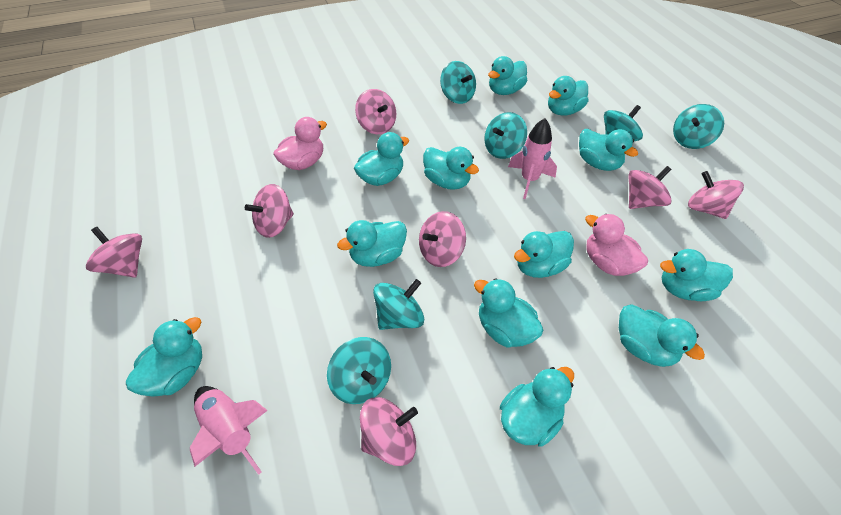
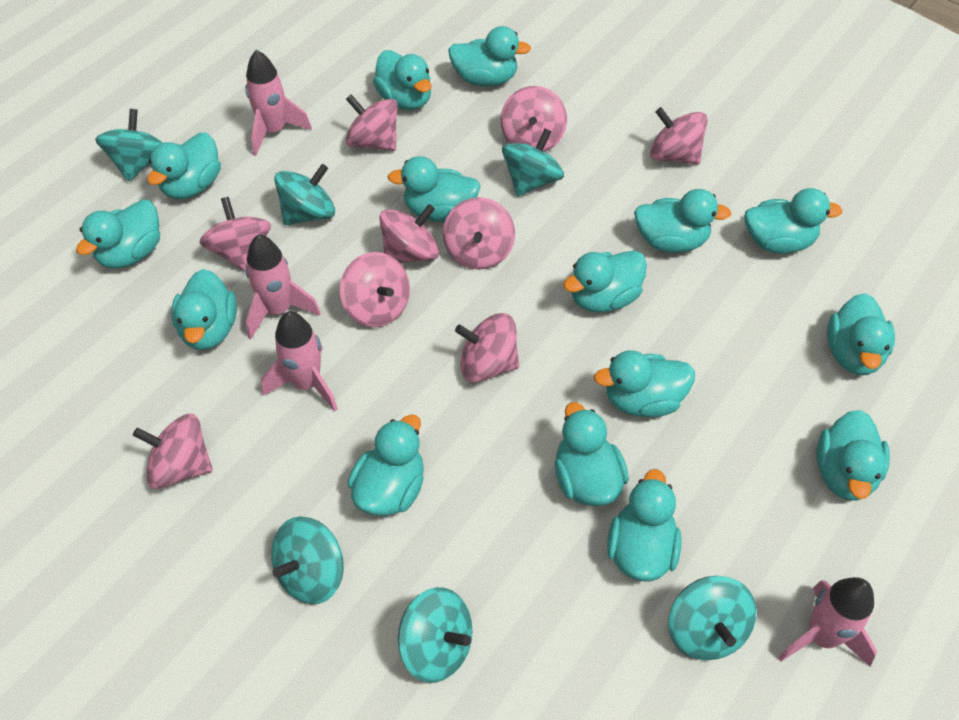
pink duck: 2 -> 0
pink rocket: 2 -> 4
pink spinning top: 7 -> 9
turquoise duck: 12 -> 15

